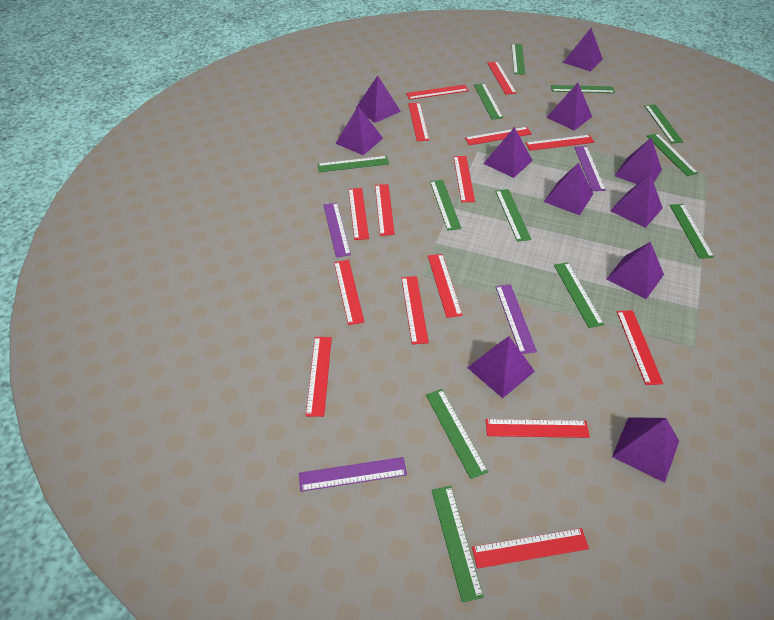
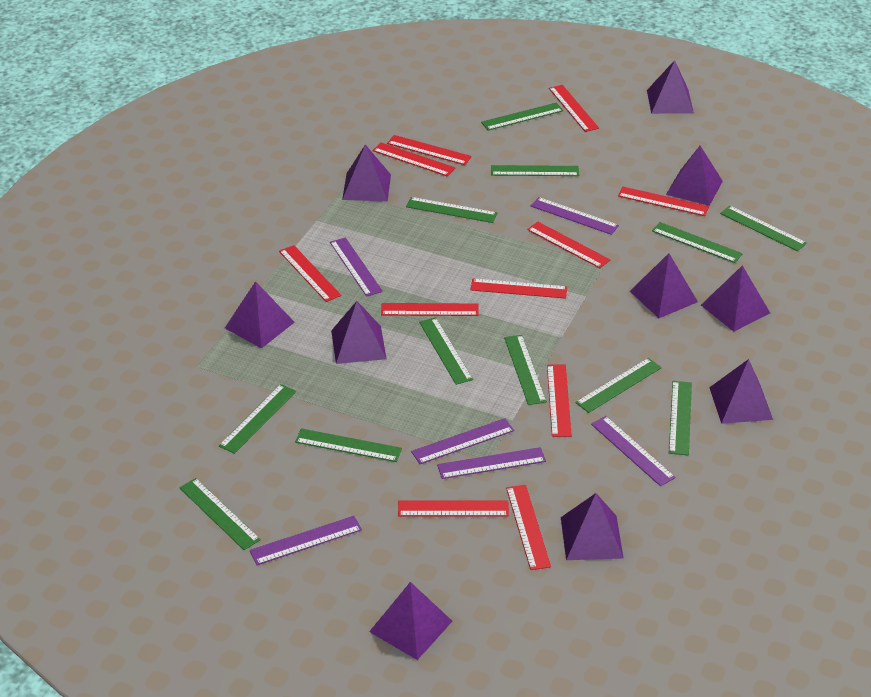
purple pyramid: 11 -> 10
purple ruler: 4 -> 6
red ruler: 15 -> 11

